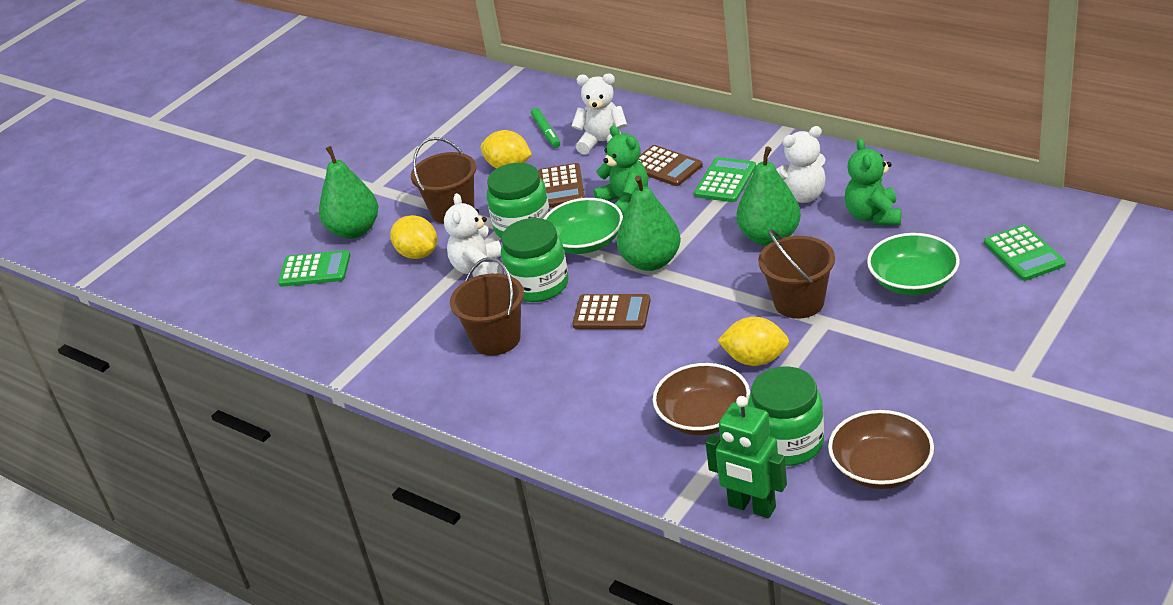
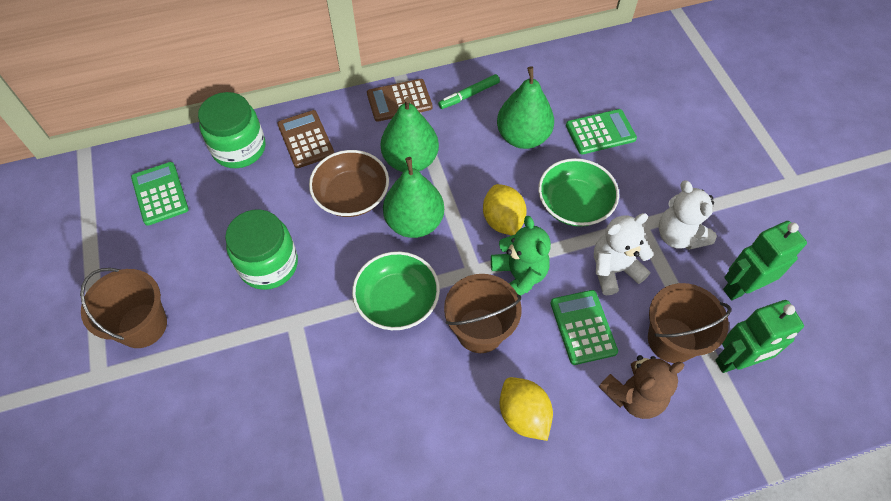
brown bowl: 2 -> 1
brown calculator: 3 -> 2
brown teddy bear: 0 -> 1
green jar: 3 -> 2
green robot: 1 -> 2
green teddy bear: 2 -> 1
white teddy bear: 3 -> 2
yellow lemon: 3 -> 2

